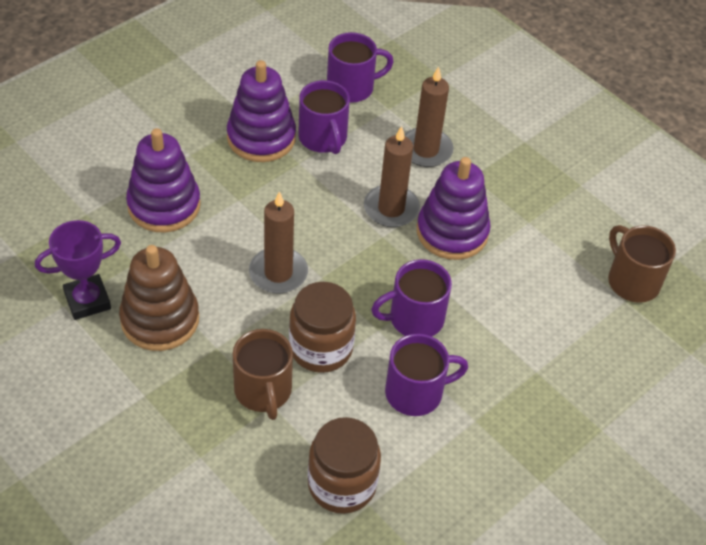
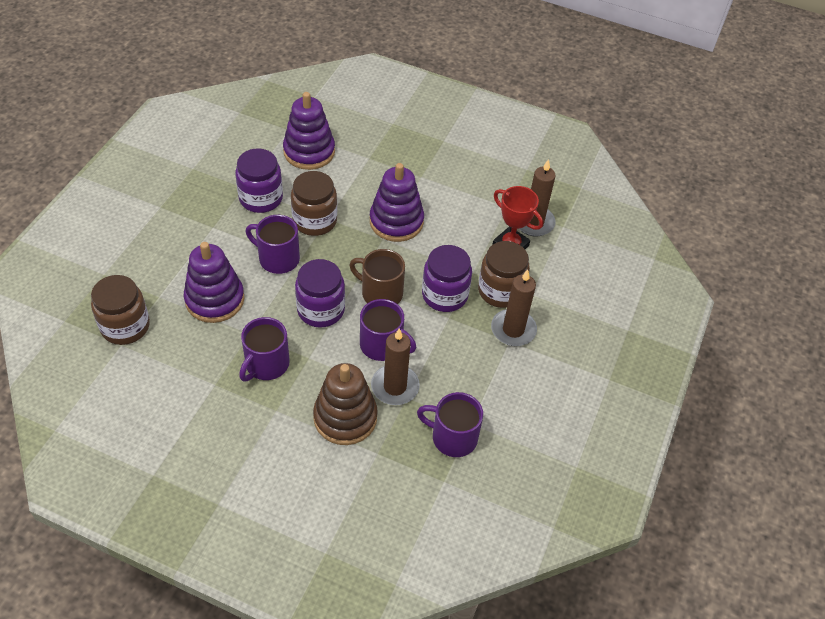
brown jar: 2 -> 3
brown mug: 2 -> 1
purple jar: 0 -> 3
purple trophy: 1 -> 0
red trophy: 0 -> 1

